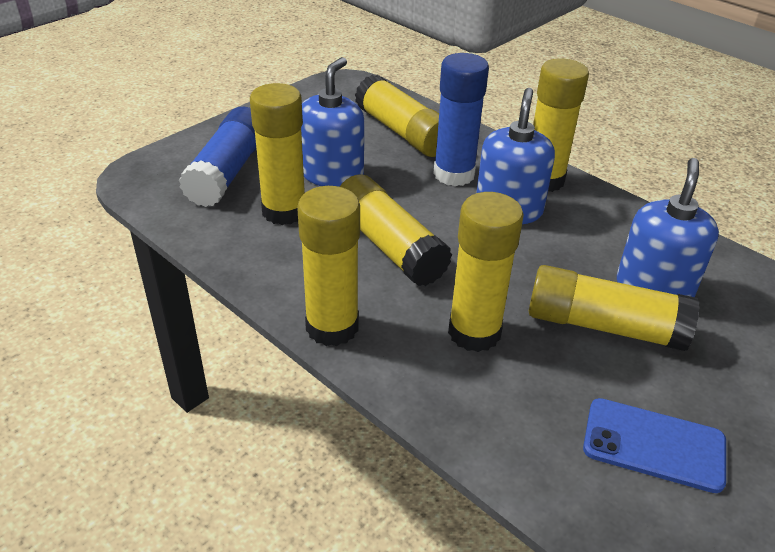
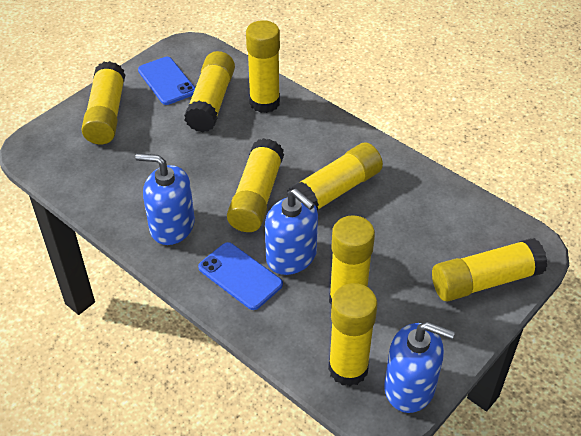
blue glue stick: 2 -> 0
blue phone: 1 -> 2
yellow glue stick: 7 -> 8

